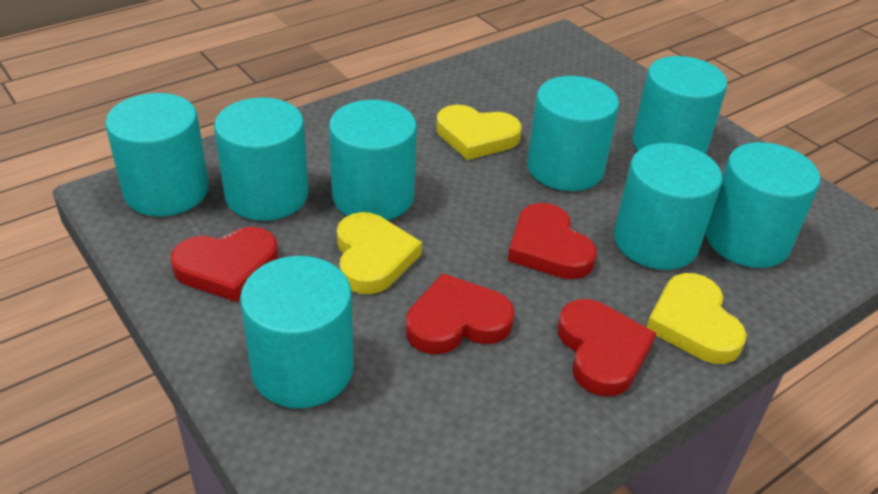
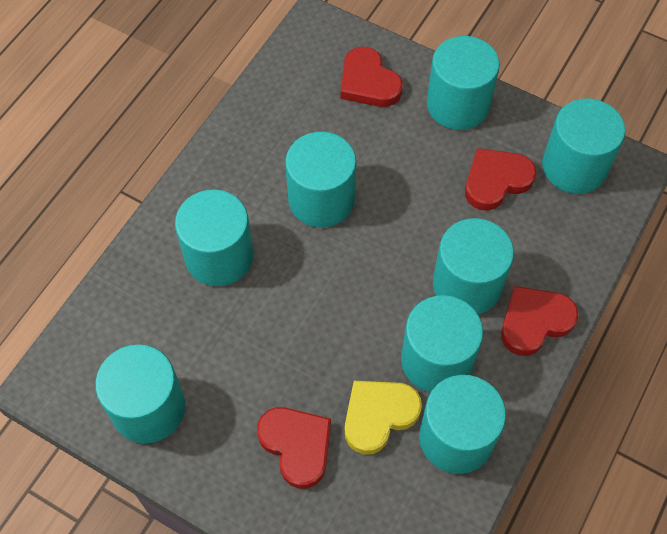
yellow heart: 3 -> 1

